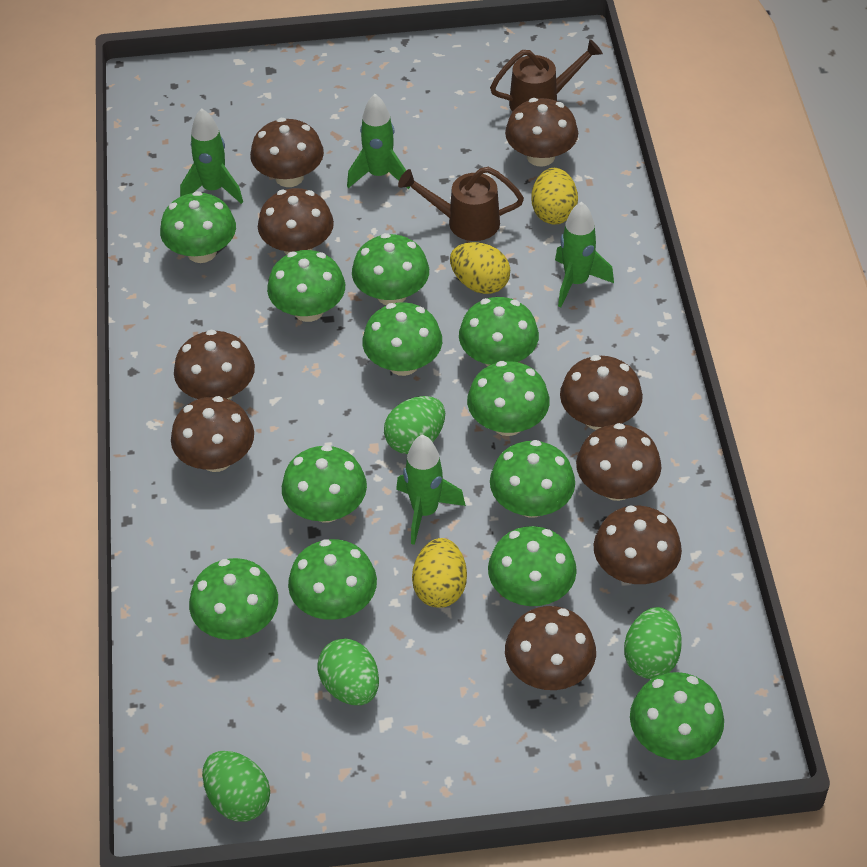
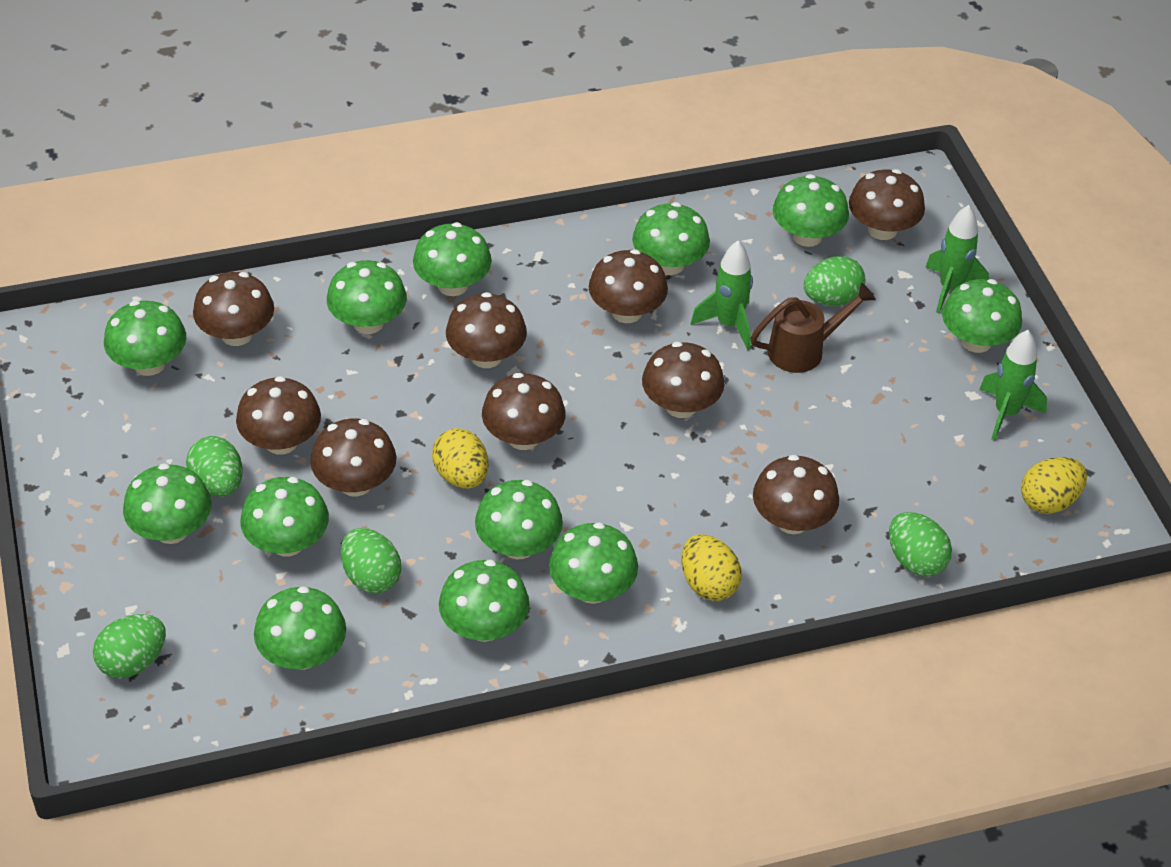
brown watering can: 2 -> 1
green egg: 4 -> 5
green rocket: 4 -> 3

